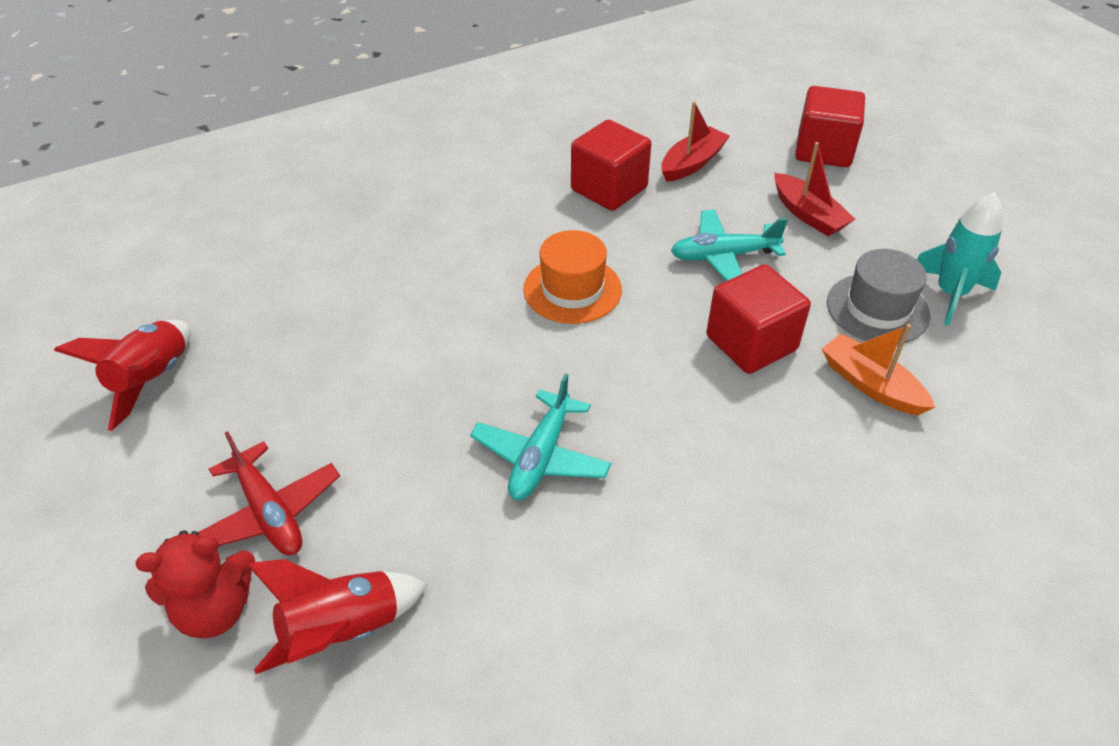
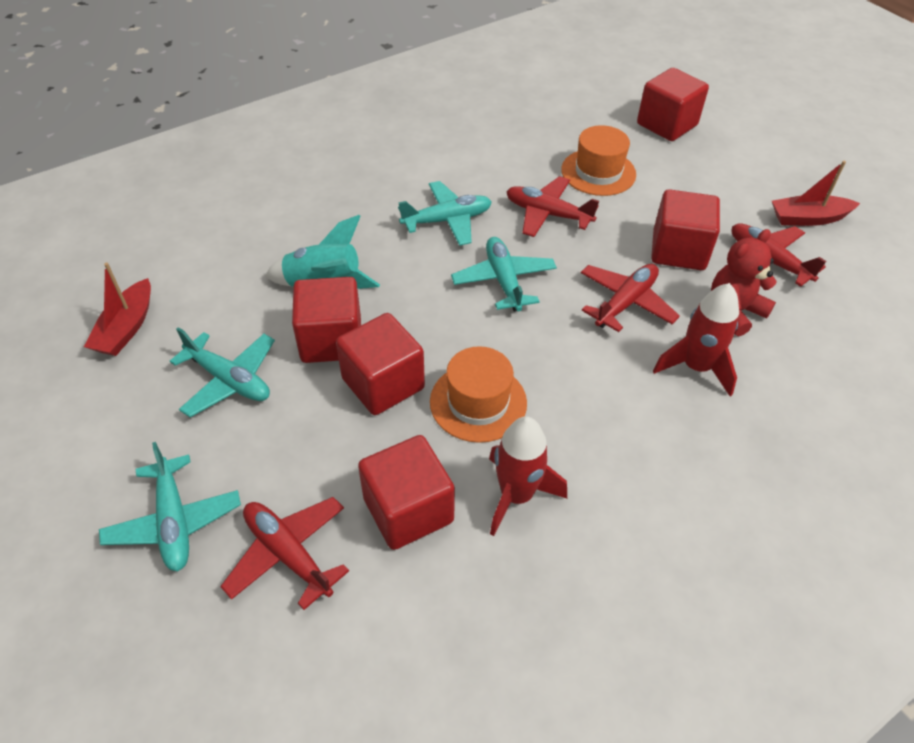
grey hat: 1 -> 0
orange boat: 1 -> 0
orange hat: 1 -> 2
red cube: 3 -> 5
red plane: 1 -> 4
turquoise plane: 2 -> 4

